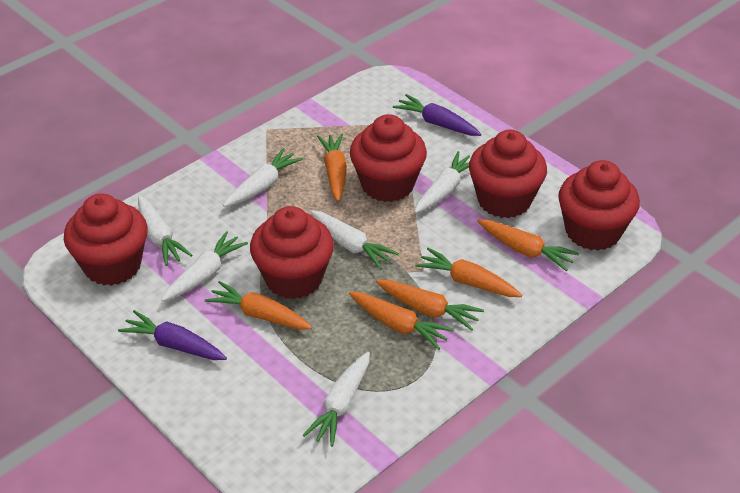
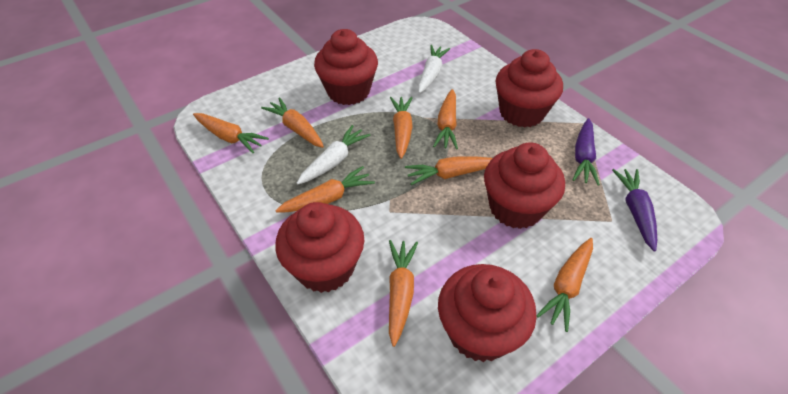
orange carrot: 6 -> 8
white carrot: 6 -> 2

